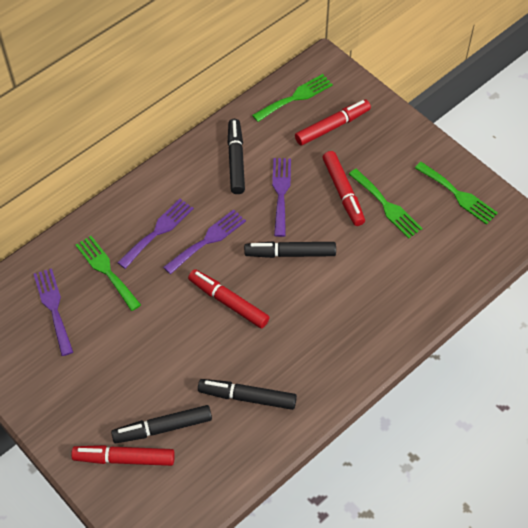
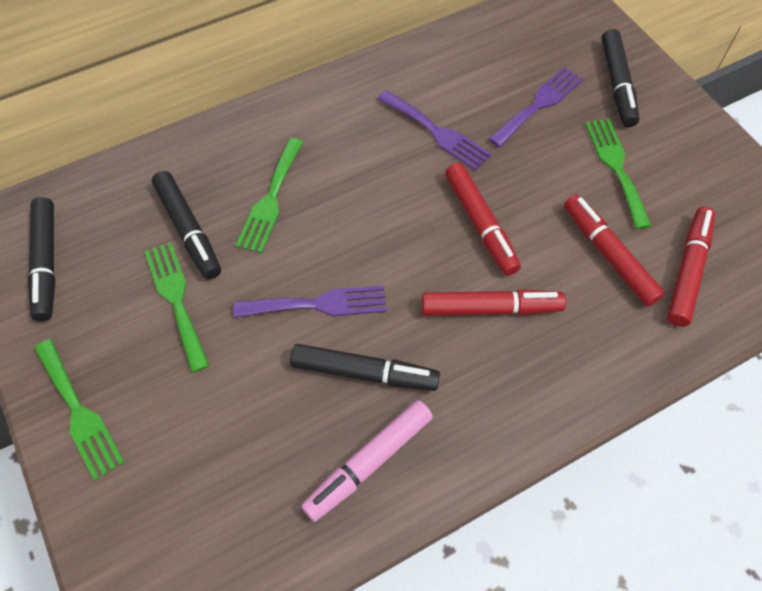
pink marker: 0 -> 1
purple fork: 4 -> 3

